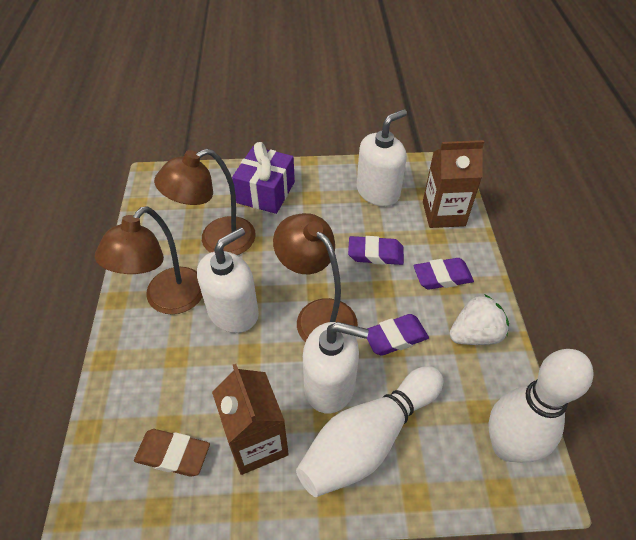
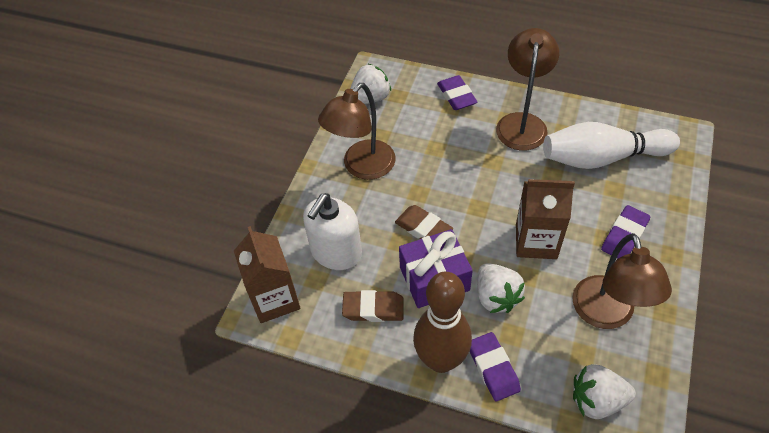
brown bowling pin: 0 -> 1
brown eraser: 1 -> 2
white bowling pin: 2 -> 1
white soap dispenser: 3 -> 1
white strawberry: 1 -> 3

